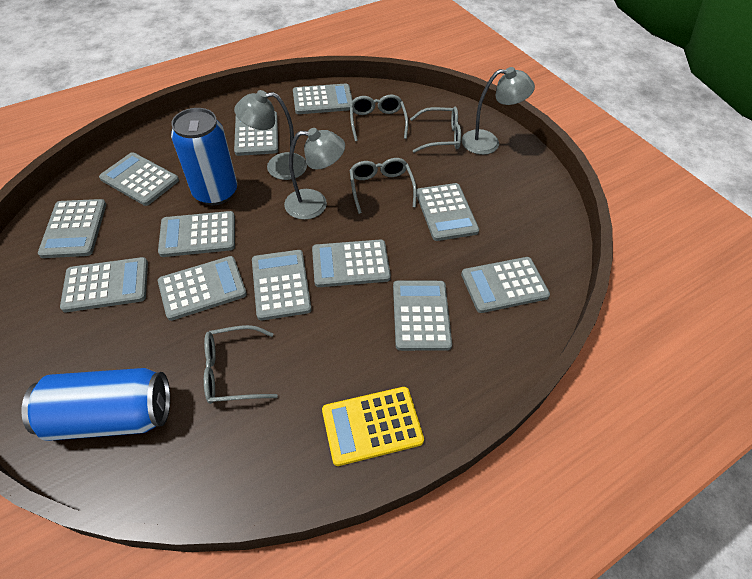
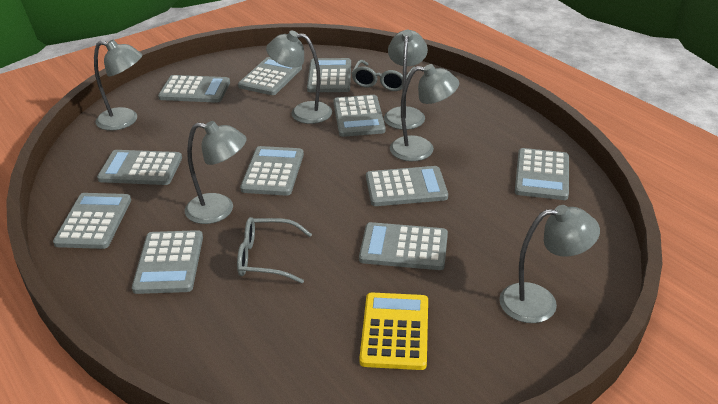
blue can: 2 -> 0
grey calculator: 12 -> 11
grey glasses: 4 -> 2
grey lamp: 3 -> 6

